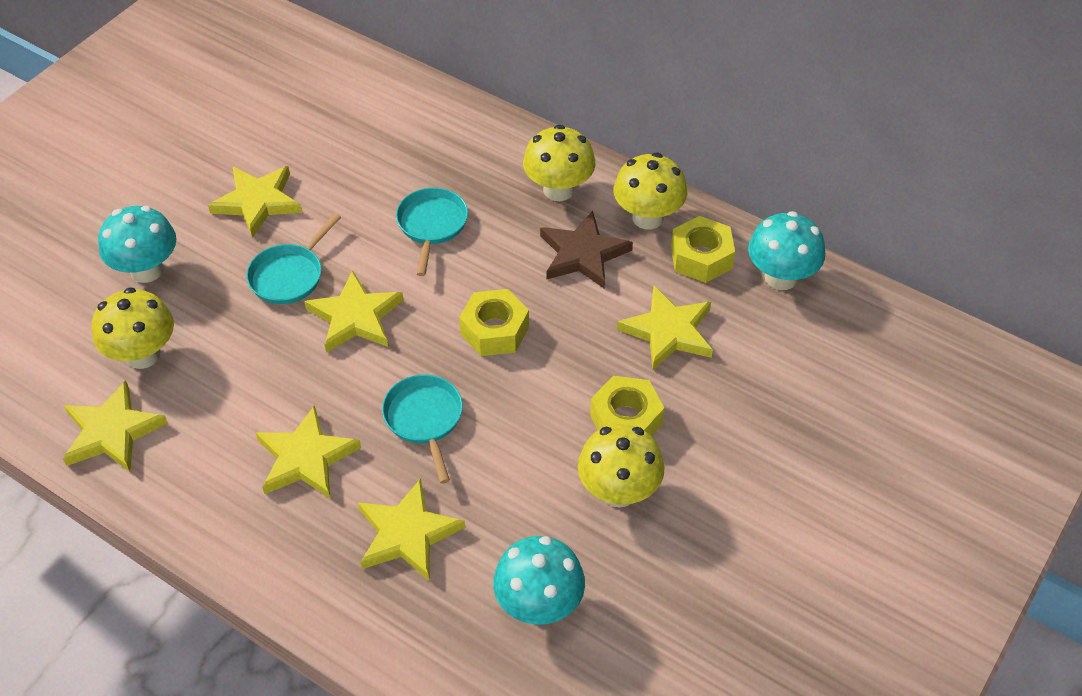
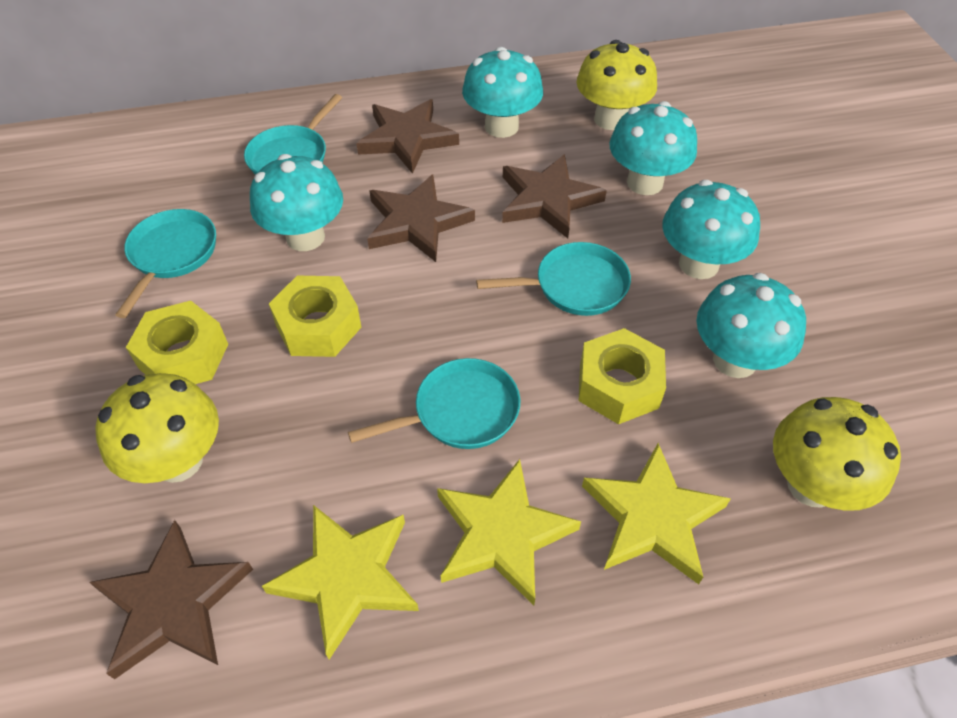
brown star: 1 -> 4
turquoise mushroom: 3 -> 5
turquoise pan: 3 -> 4
yellow mushroom: 4 -> 3
yellow star: 6 -> 3

